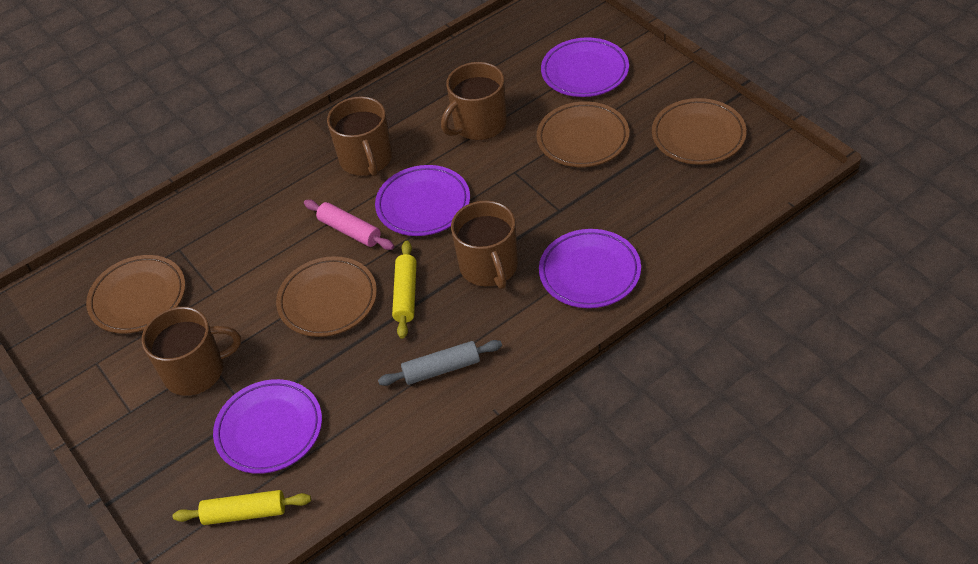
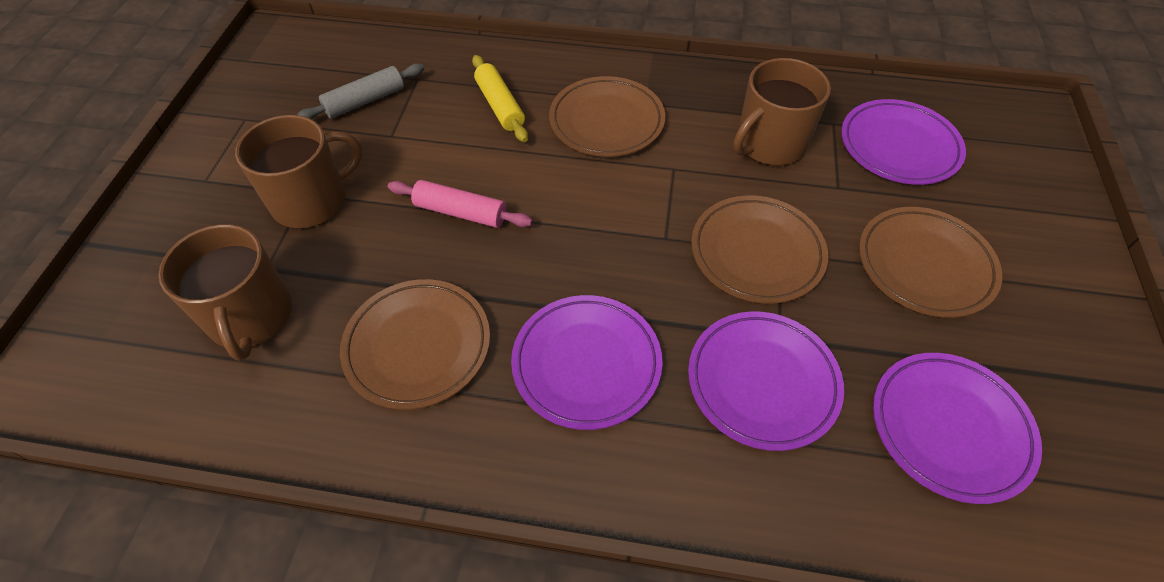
brown mug: 4 -> 3
yellow rolling pin: 2 -> 1

